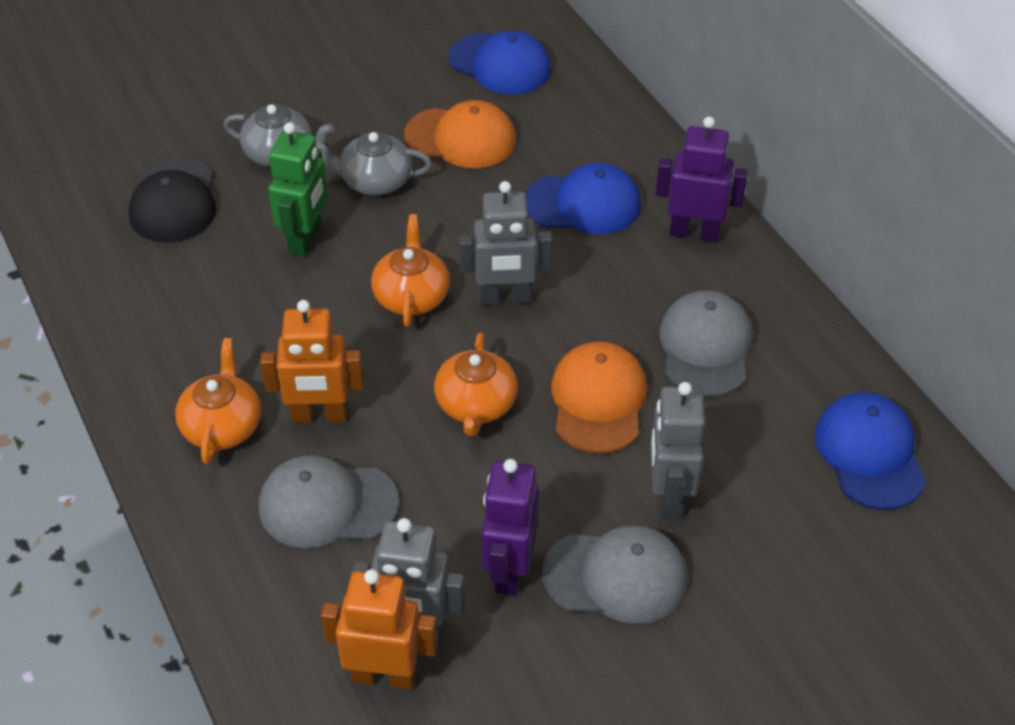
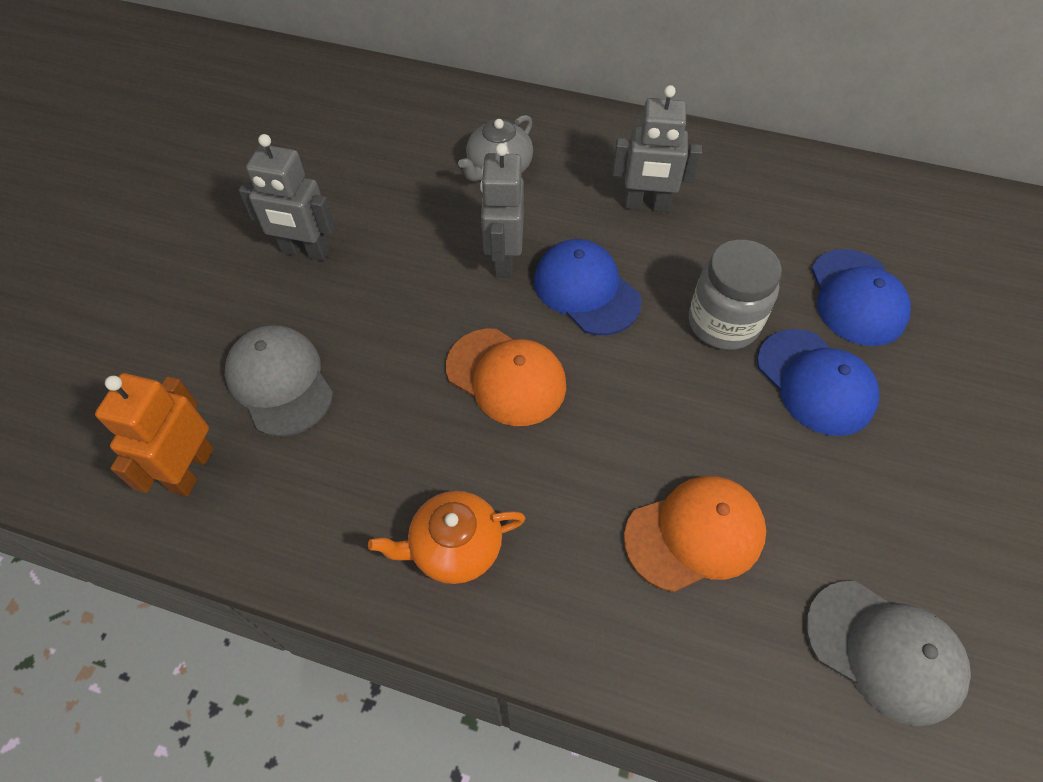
black cap: 1 -> 0
green robot: 1 -> 0
grey cap: 3 -> 2
grey jar: 0 -> 1
grey teapot: 2 -> 1
orange robot: 2 -> 1
orange teapot: 3 -> 1
purple robot: 2 -> 0

